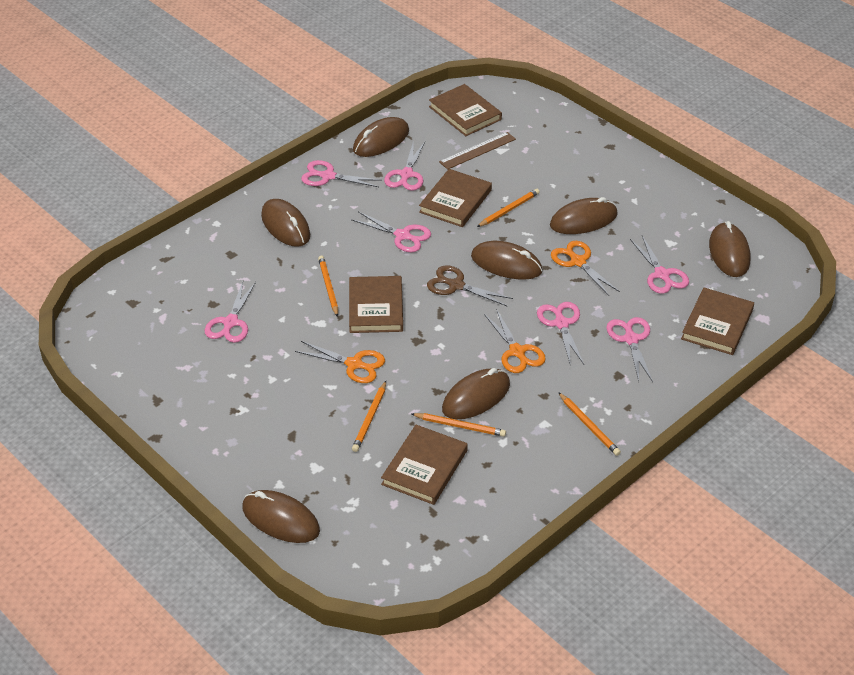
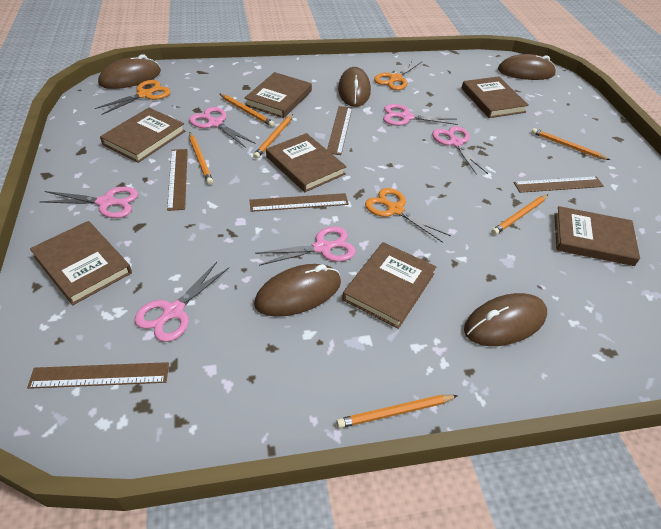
brown book: 5 -> 7
brown mouse: 7 -> 5
brown ruler: 1 -> 5
brown scissors: 1 -> 0
orange pencil: 5 -> 6
pink scissors: 7 -> 6

